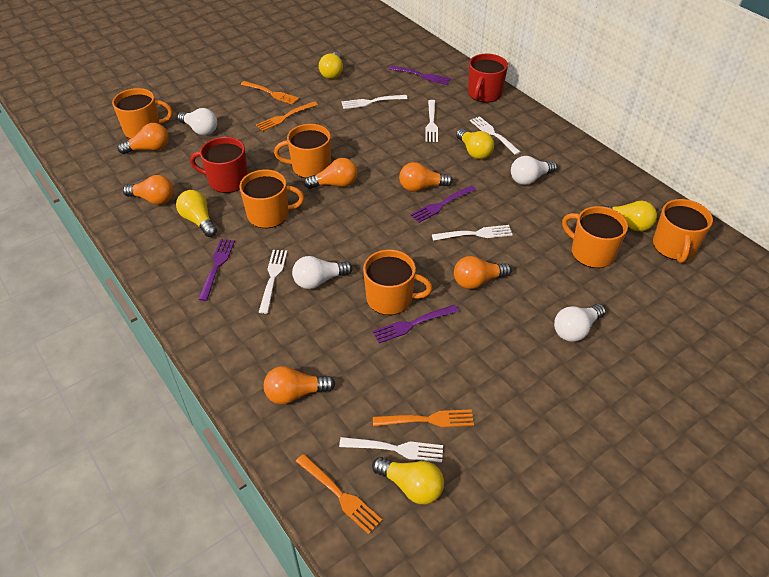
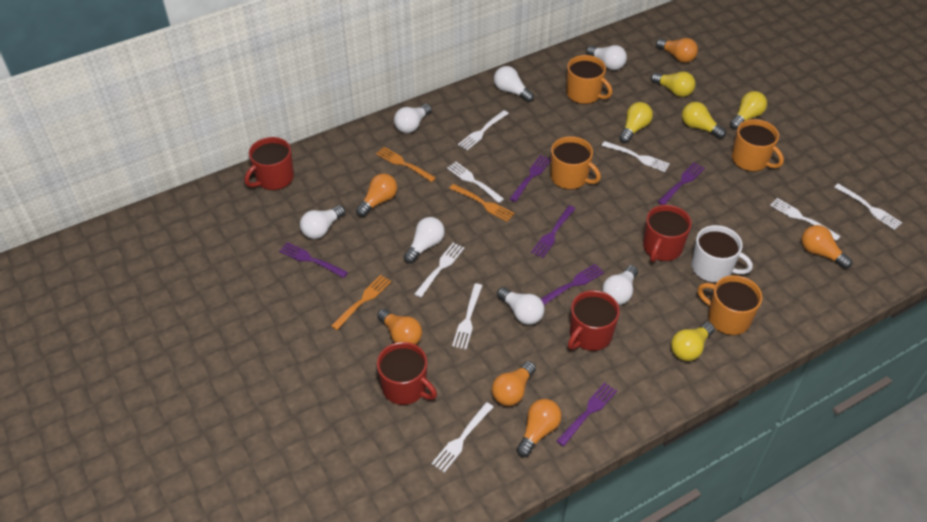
orange fork: 4 -> 3
orange mug: 6 -> 4
purple fork: 4 -> 6
red mug: 2 -> 4
white fork: 6 -> 8
white light bulb: 4 -> 7
white mug: 0 -> 1

